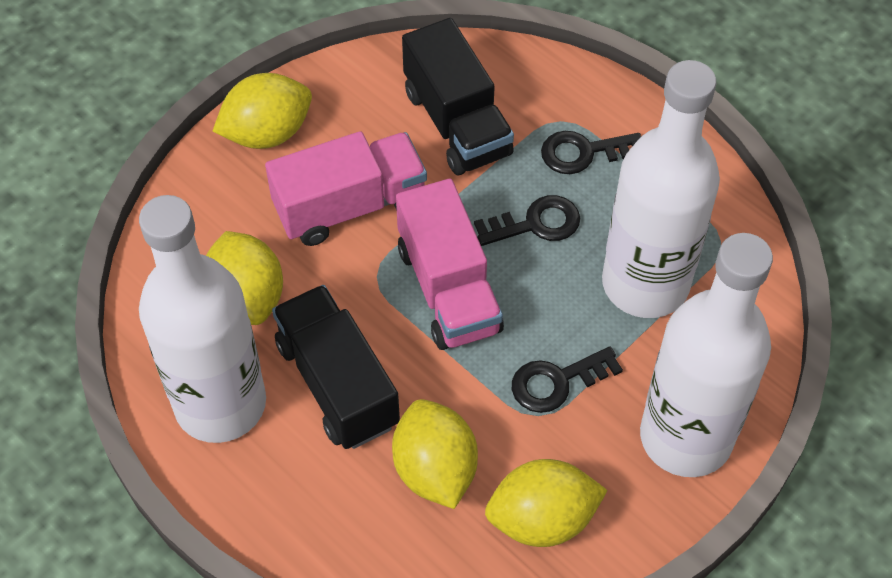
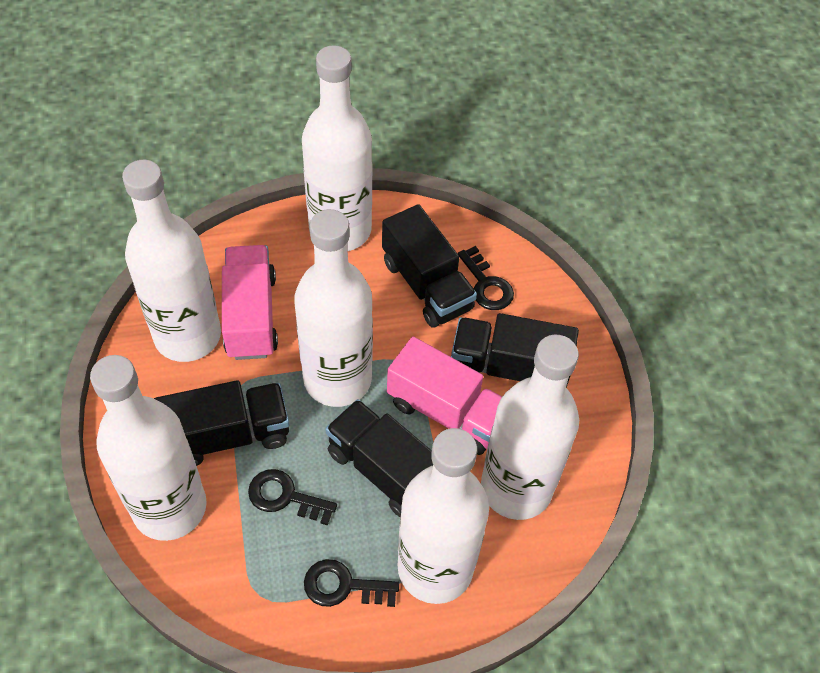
black truck: 2 -> 4
white bottle: 3 -> 6
yellow lemon: 4 -> 0

